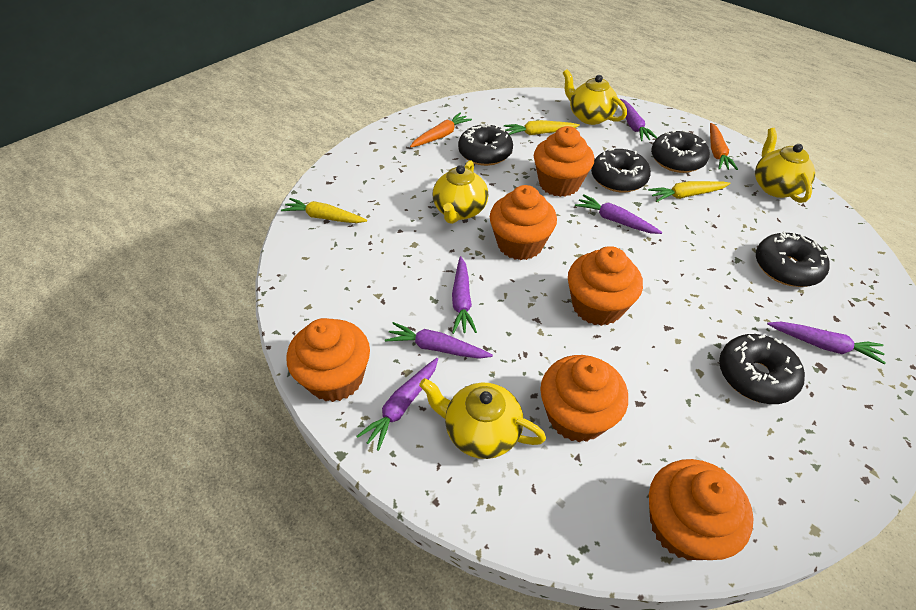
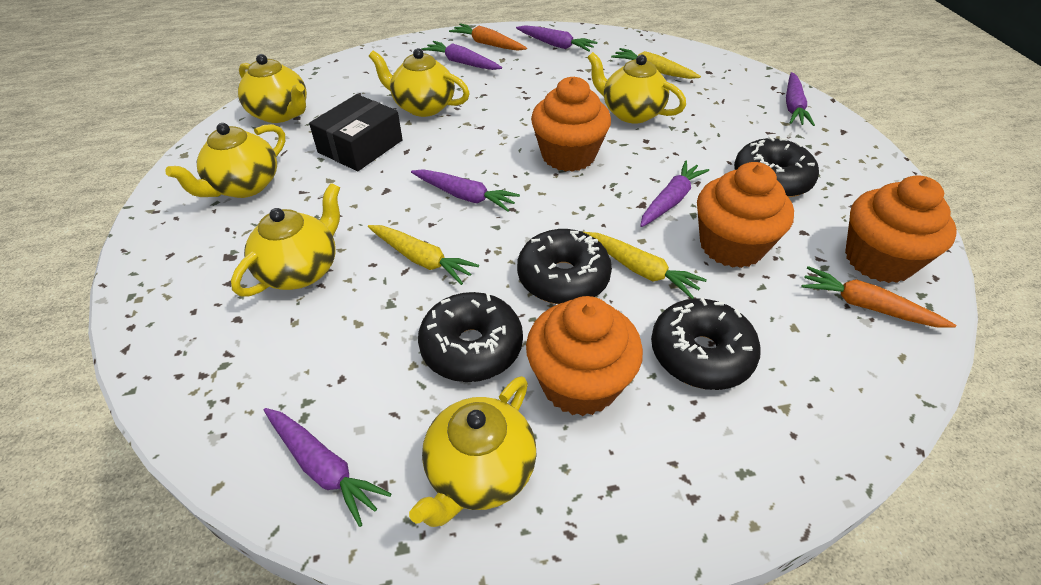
black box: 0 -> 1
black donut: 5 -> 4
orange cupcake: 6 -> 4
yellow teapot: 4 -> 6

